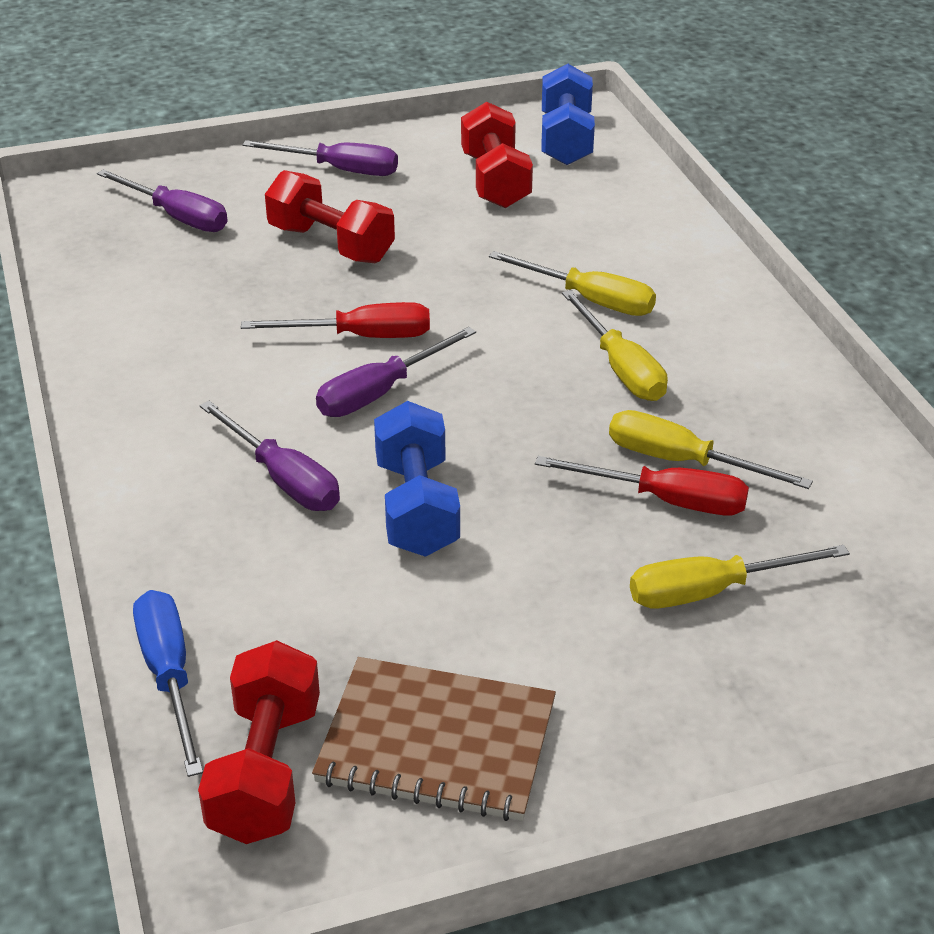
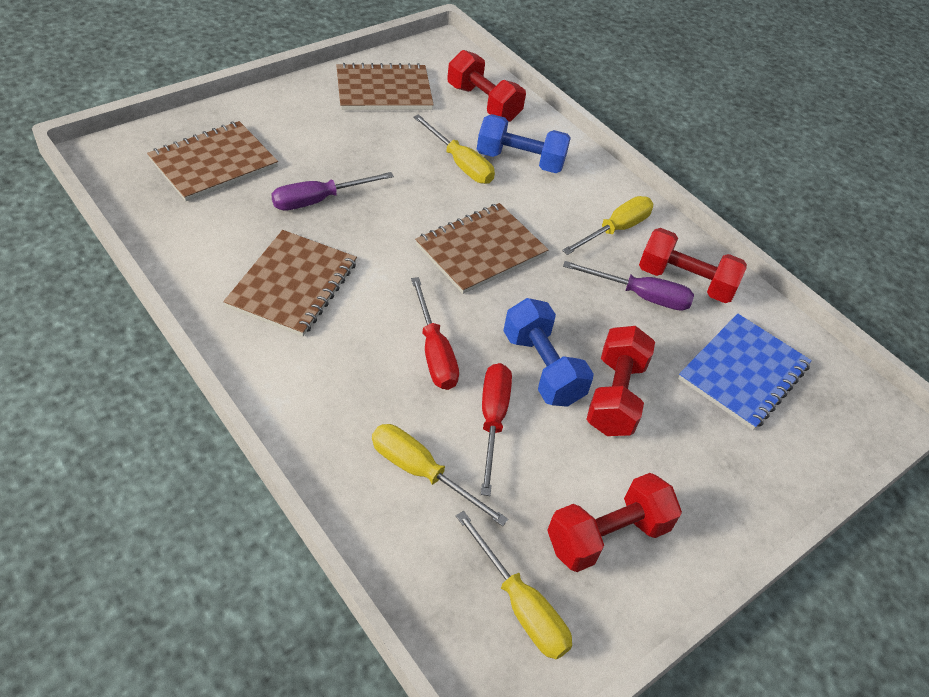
blue notebook: 0 -> 1
blue screwdriver: 1 -> 0
brown notebook: 1 -> 4
purple screwdriver: 4 -> 2
red dumbbell: 3 -> 4

